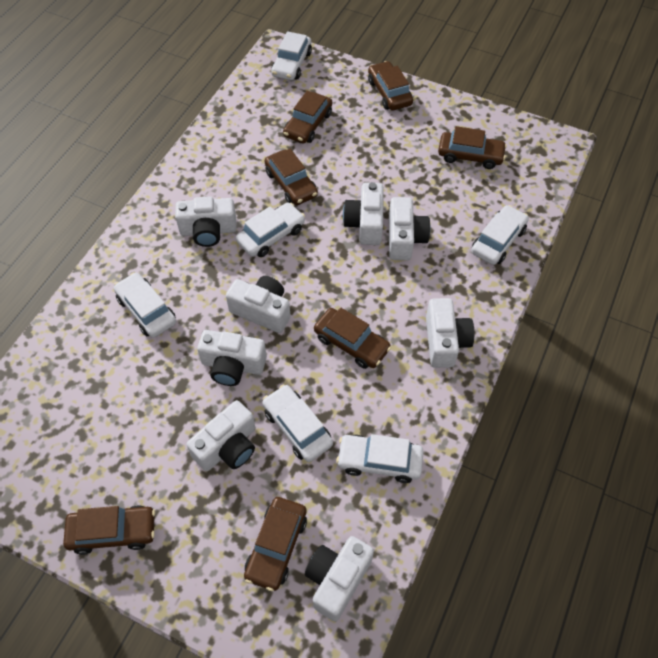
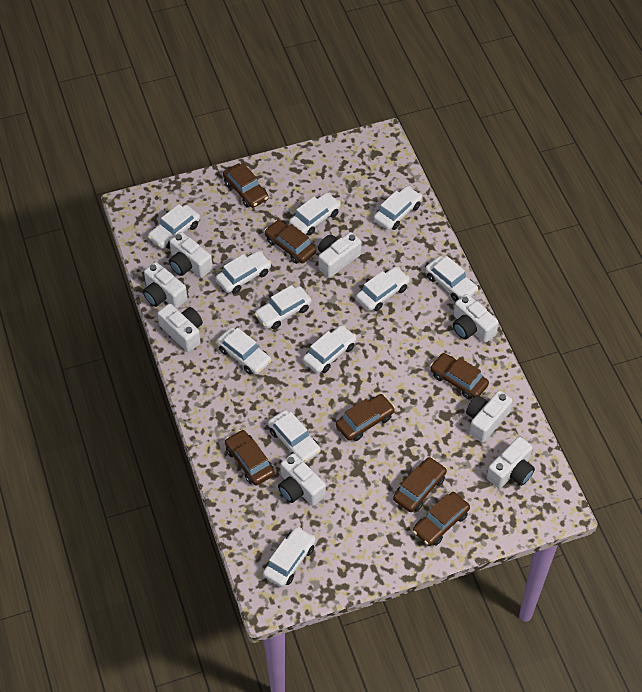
white car: 6 -> 11

